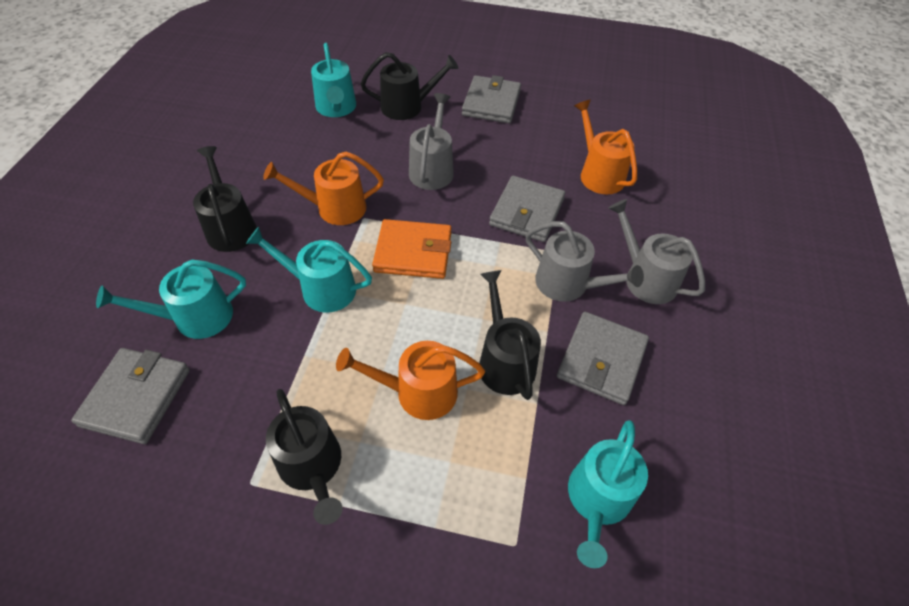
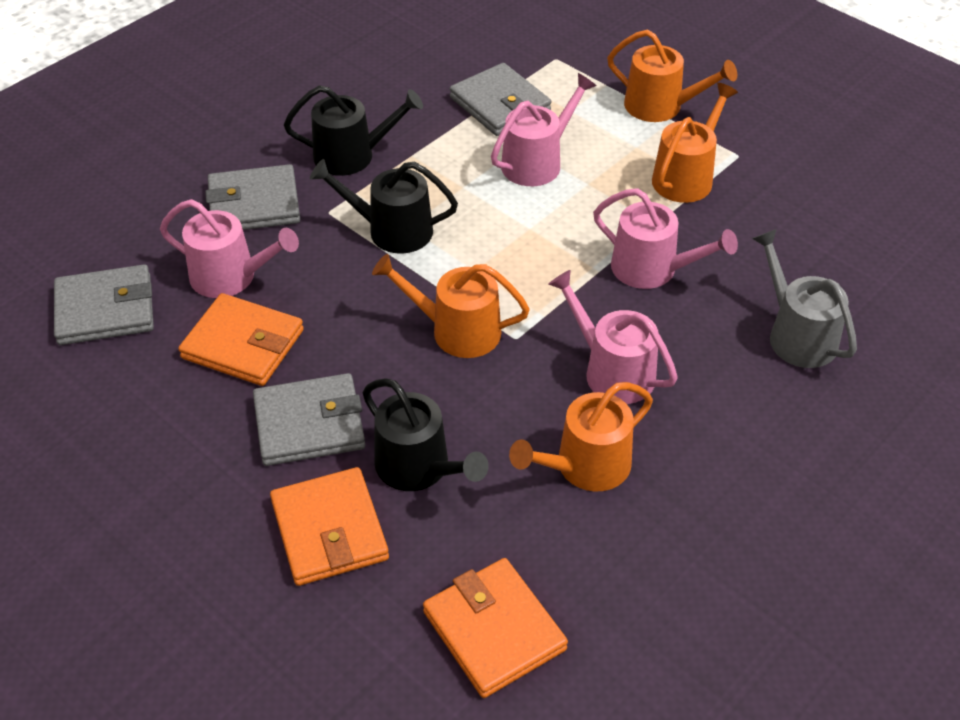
black watering can: 4 -> 3
grey watering can: 3 -> 1
orange wallet: 1 -> 3
orange watering can: 3 -> 4
pink watering can: 0 -> 4
turquoise watering can: 4 -> 0

